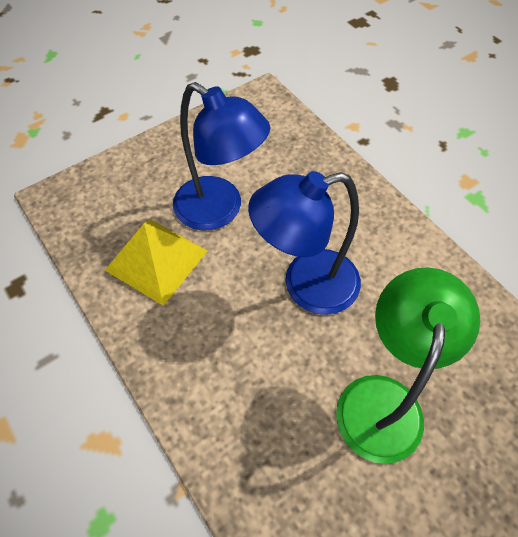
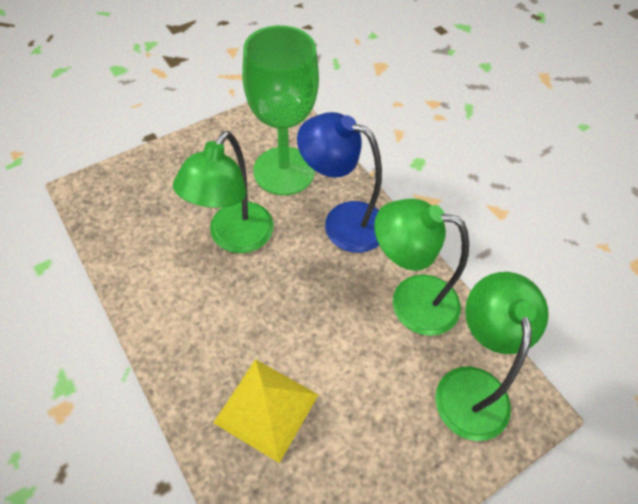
blue lamp: 2 -> 1
green goblet: 0 -> 1
green lamp: 1 -> 3

